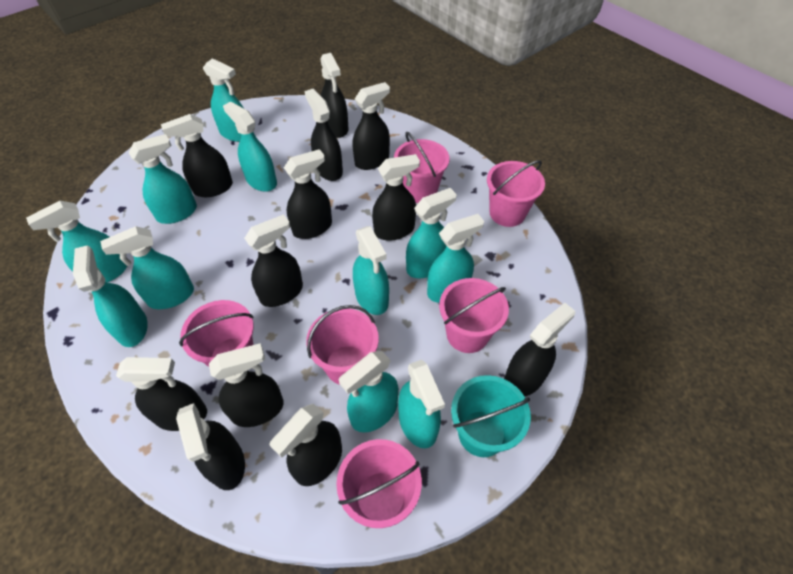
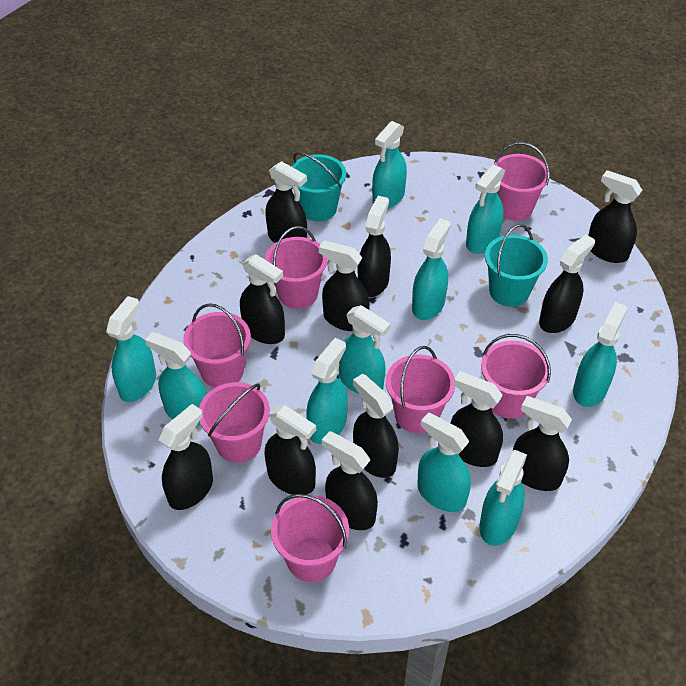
pink bucket: 6 -> 7
turquoise bucket: 1 -> 2
turquoise spray bottle: 11 -> 10

